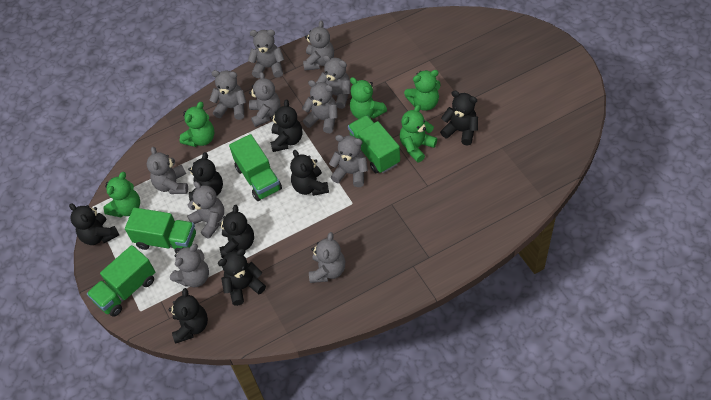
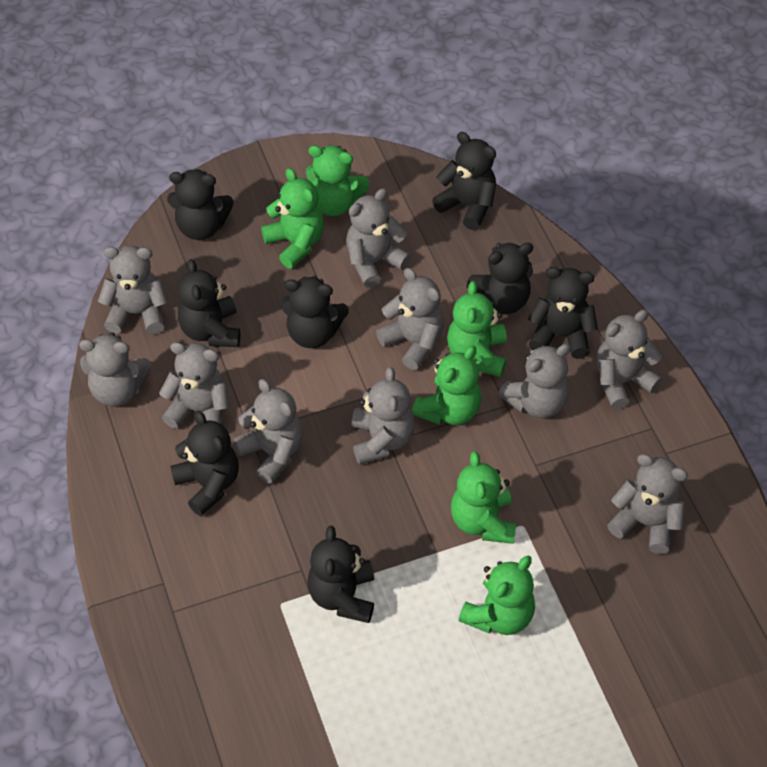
green teddy bear: 5 -> 6
green truck: 4 -> 0
grey teddy bear: 11 -> 10

